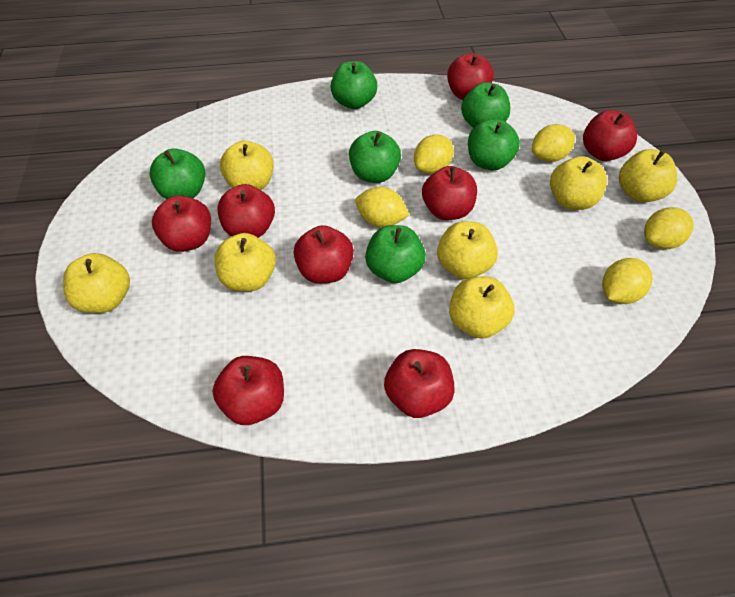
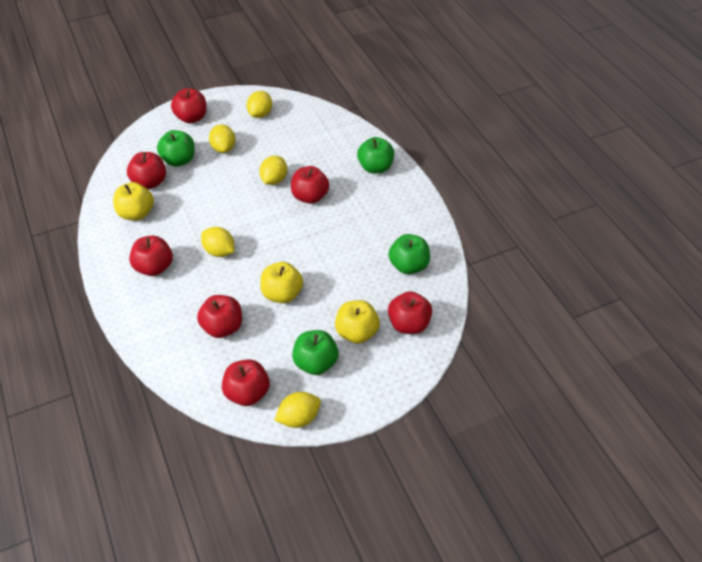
green apple: 6 -> 4
red apple: 8 -> 7
yellow apple: 7 -> 3

